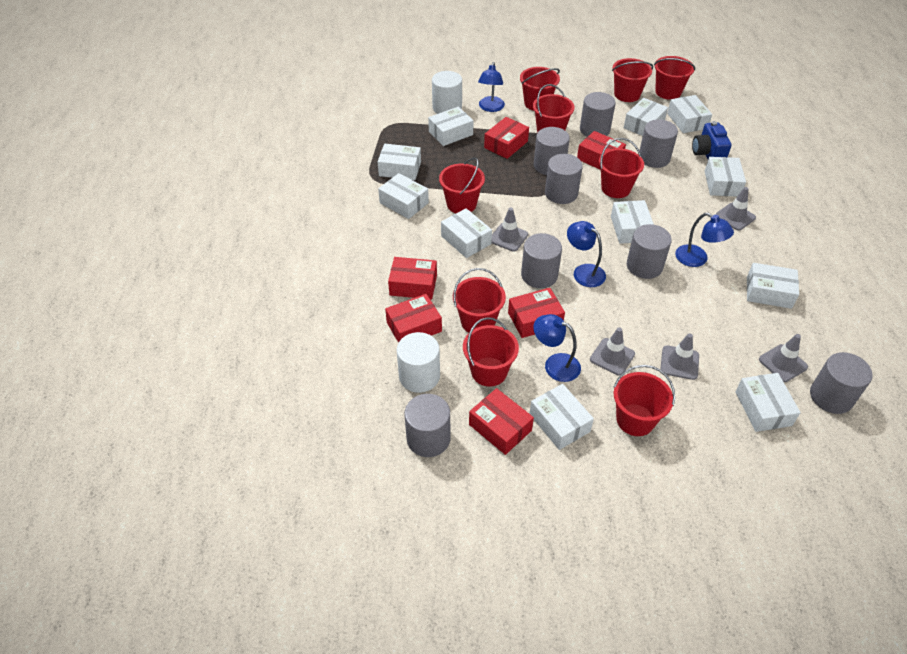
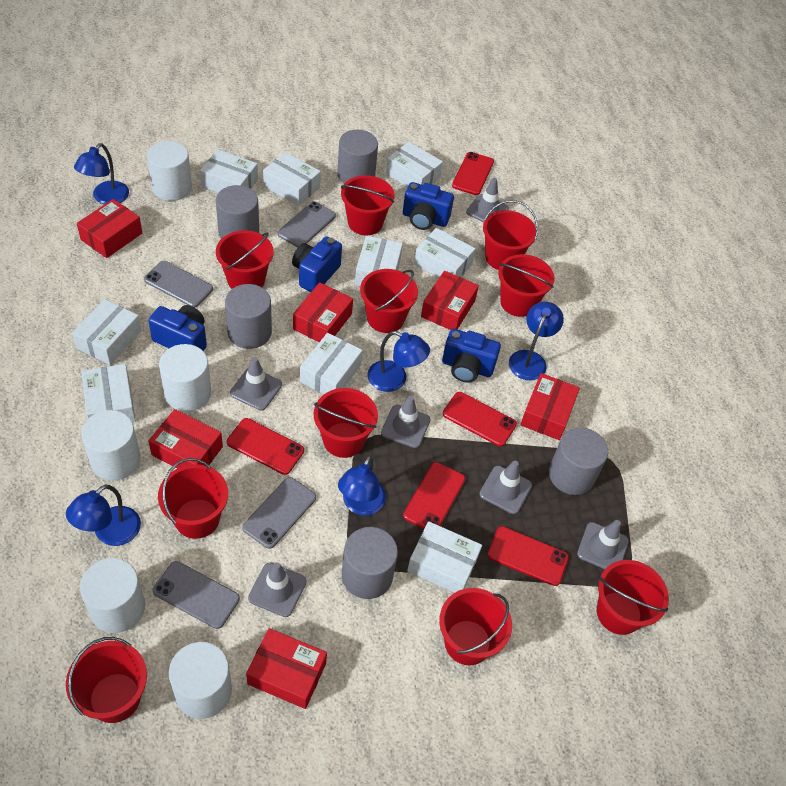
blue camera: 1 -> 4
blue lamp: 4 -> 5
grey cylinder: 8 -> 5
grey phone: 0 -> 4
grey traffic cone: 5 -> 6
red bucket: 9 -> 10
red phone: 0 -> 5
white box: 11 -> 9
white cylinder: 2 -> 5

